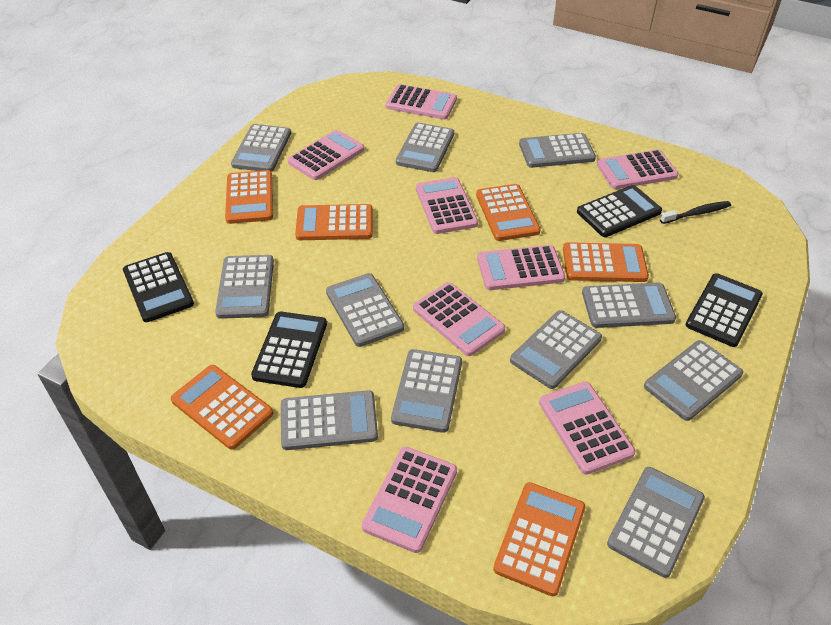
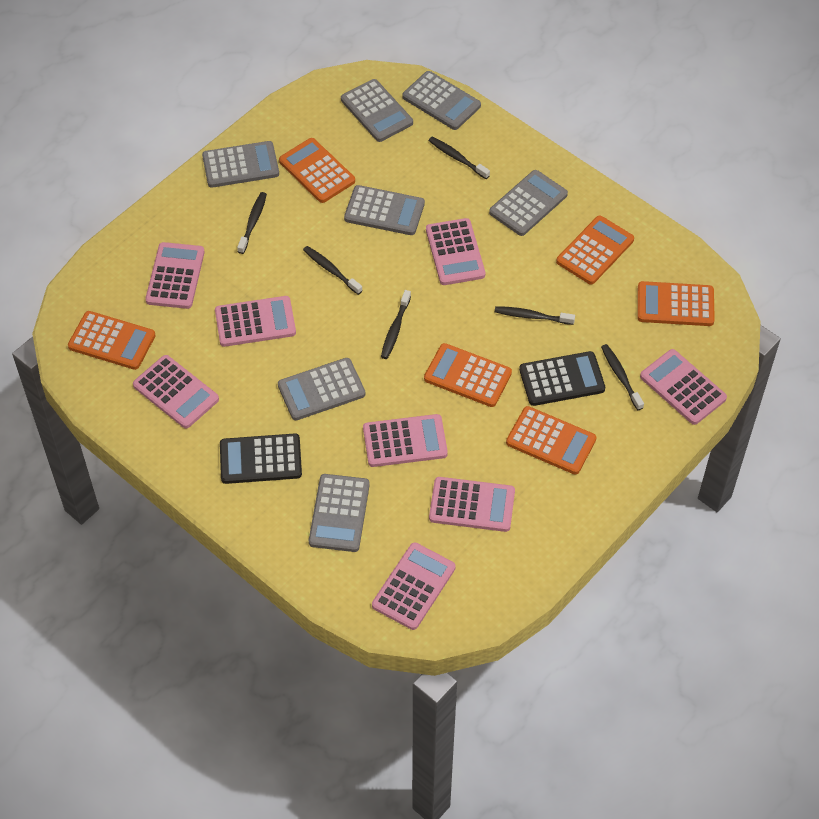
black calculator: 4 -> 2
black toothbrush: 1 -> 6
grey calculator: 11 -> 7

